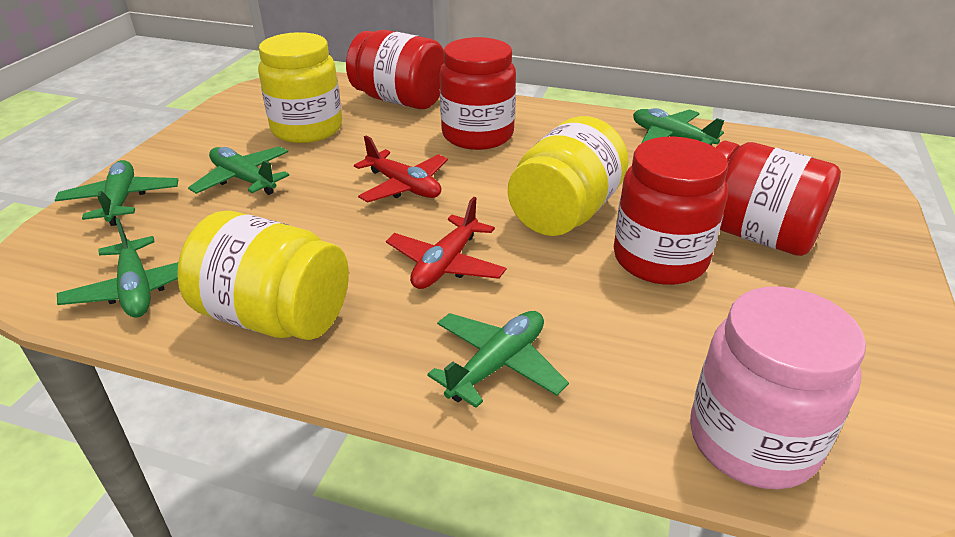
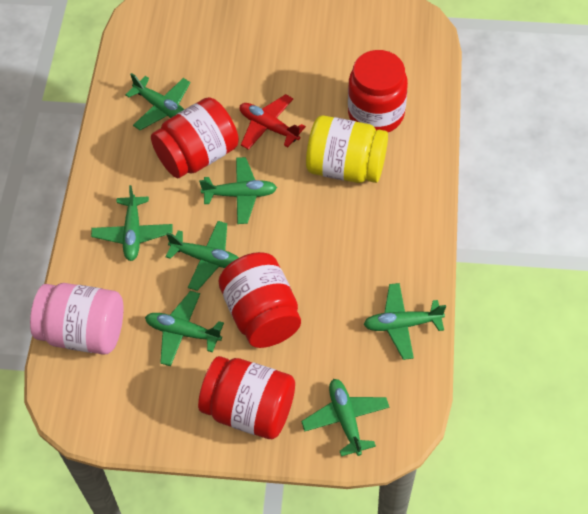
green plane: 5 -> 7
red plane: 2 -> 1
yellow jar: 3 -> 1

